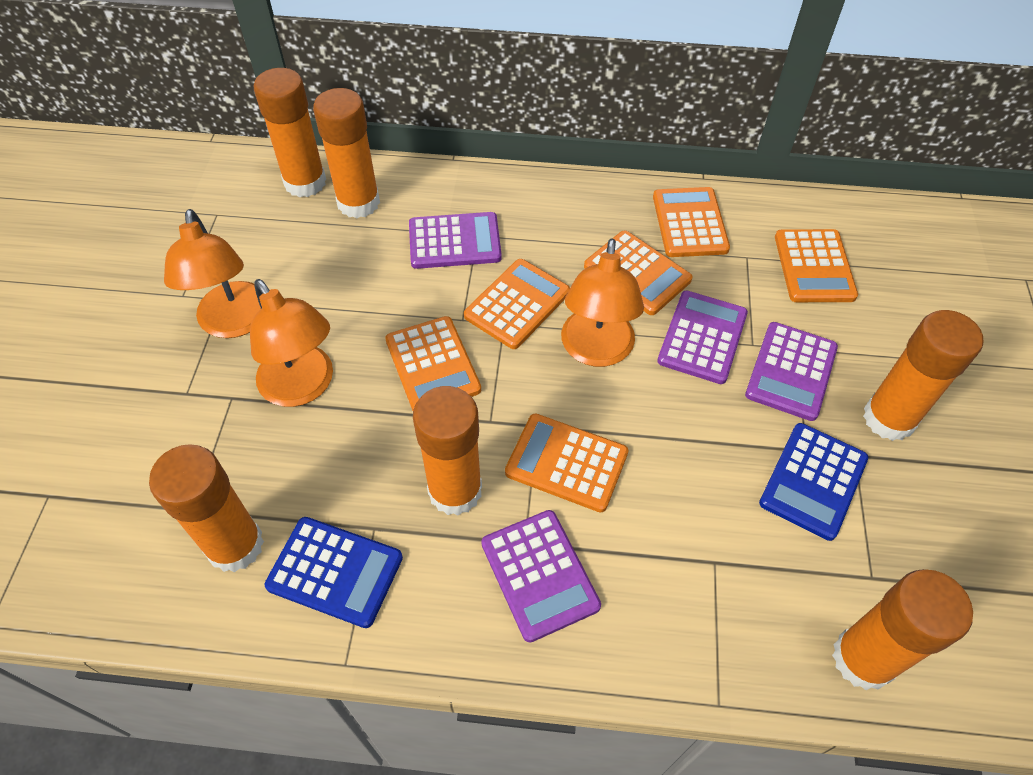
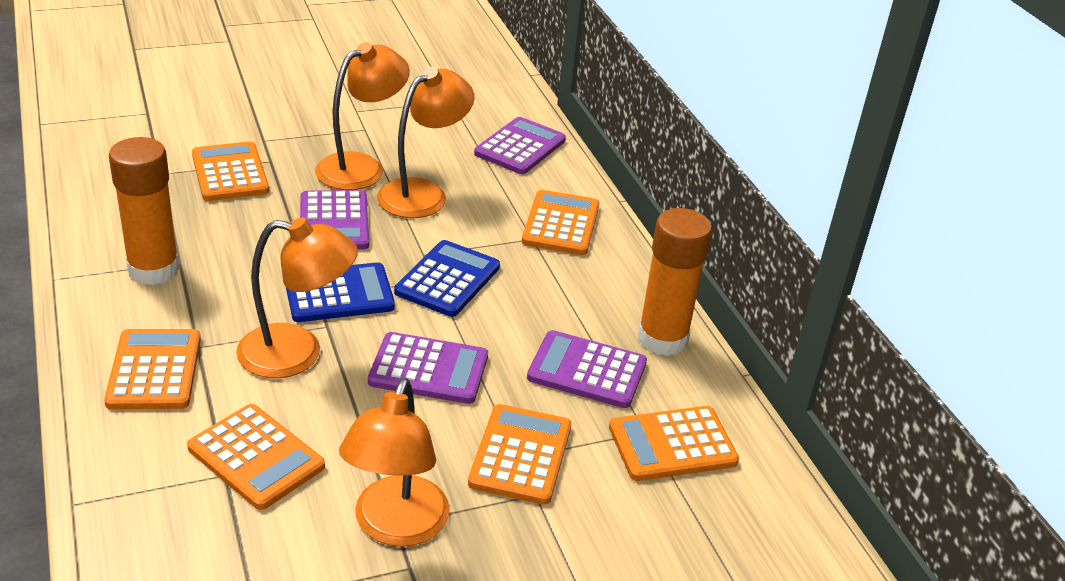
orange glue stick: 6 -> 2
orange lamp: 3 -> 4

